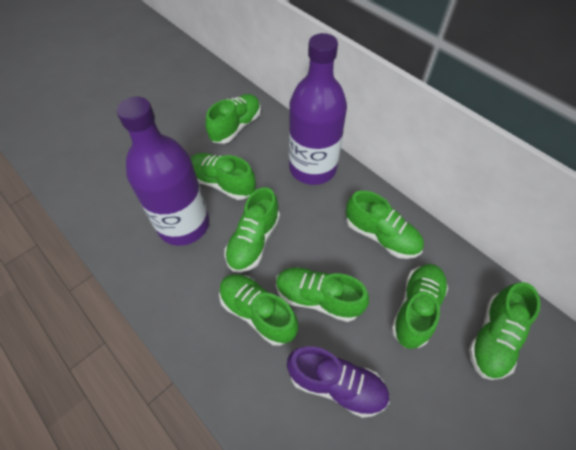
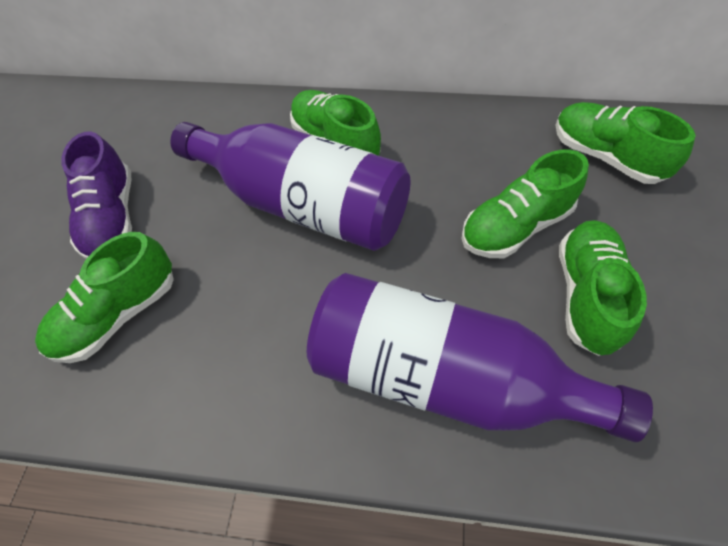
green shoe: 8 -> 5

